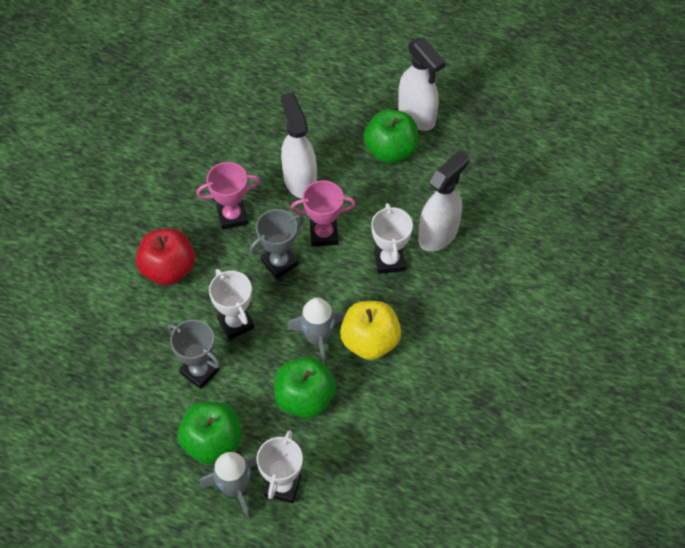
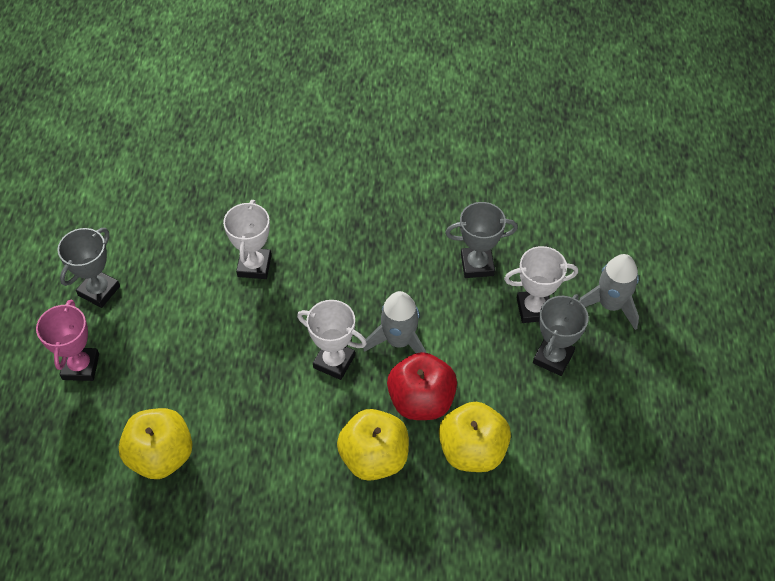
green apple: 3 -> 0
grey trophy: 2 -> 3
pink trophy: 2 -> 1
white spray bottle: 3 -> 0
yellow apple: 1 -> 3

